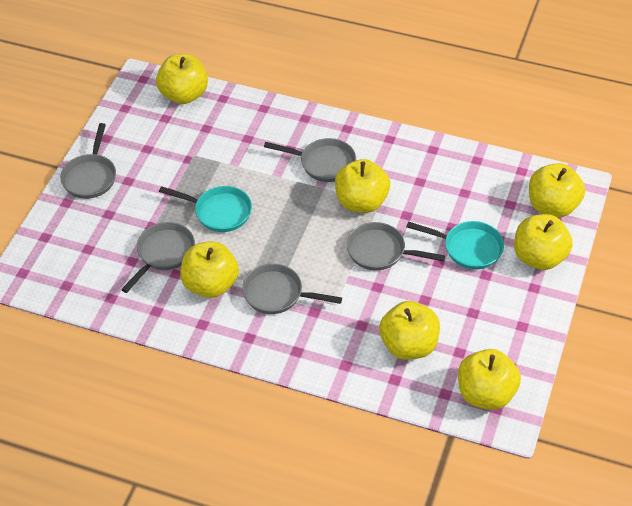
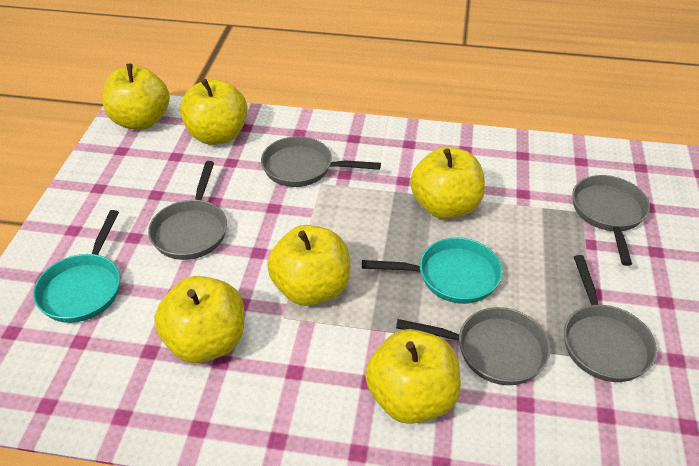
yellow apple: 7 -> 6

